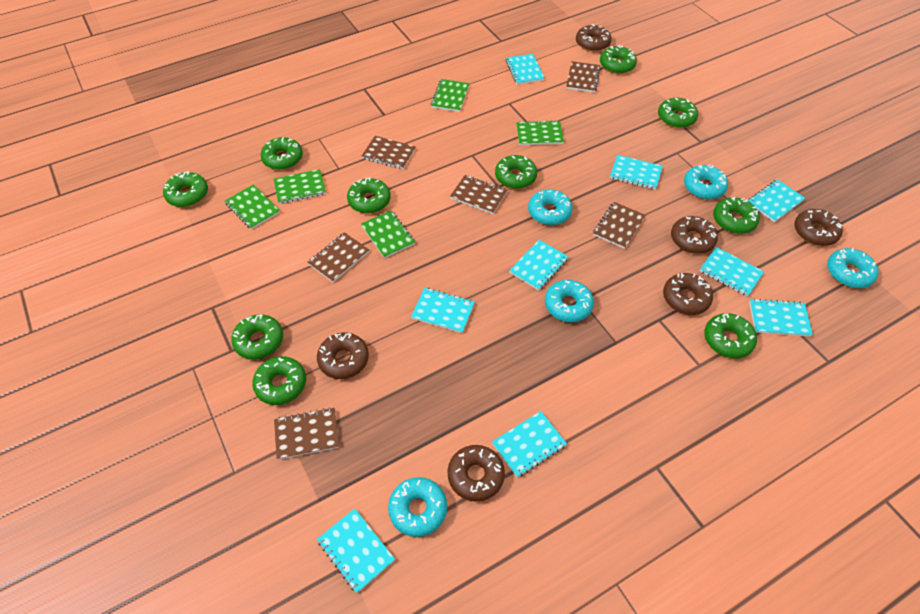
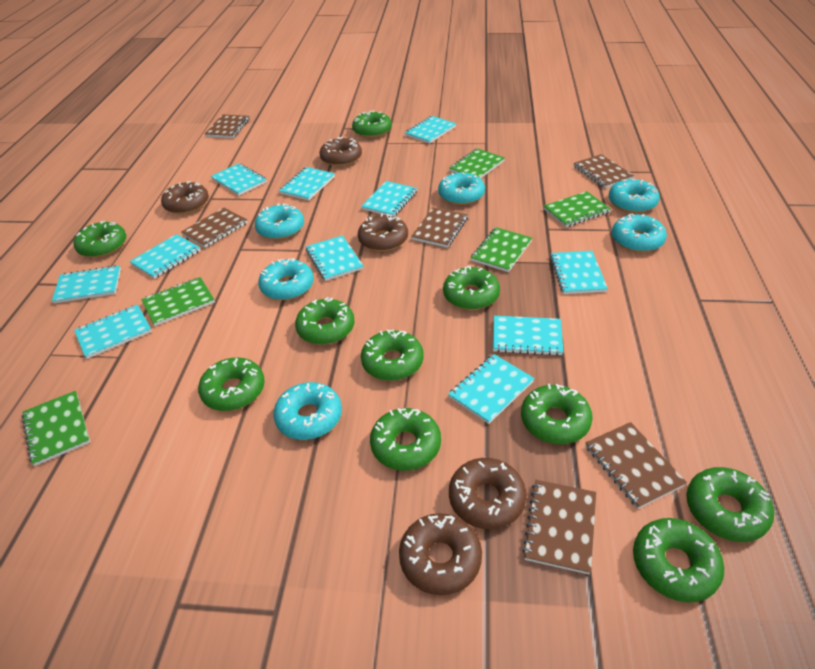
brown donut: 6 -> 5
turquoise donut: 5 -> 6
turquoise notebook: 9 -> 11

